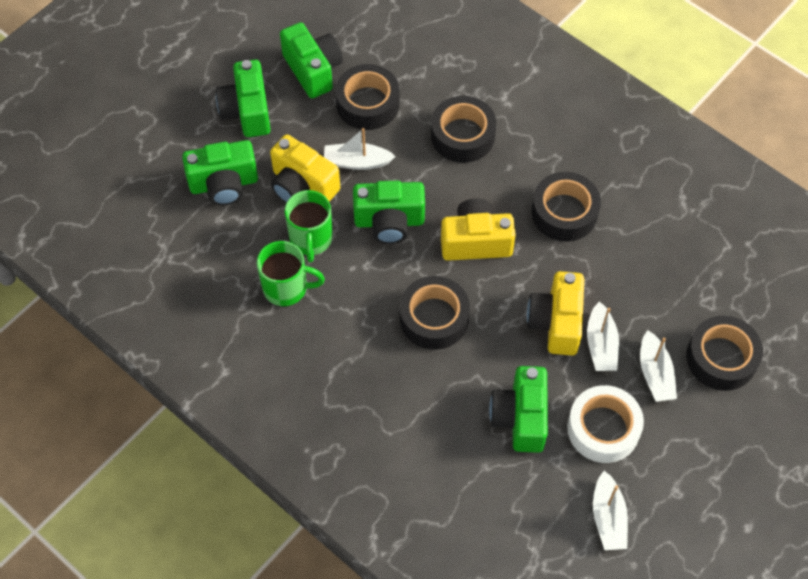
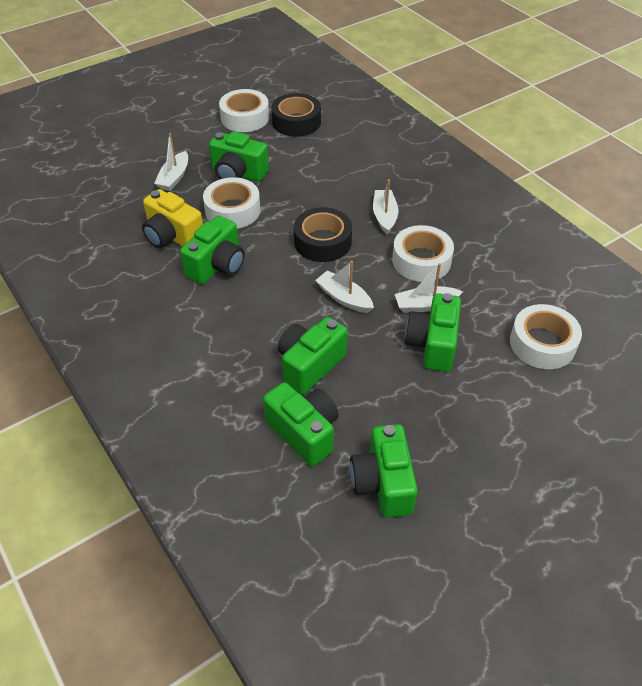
black tape: 5 -> 2
green camera: 5 -> 6
green mug: 2 -> 0
white tape: 1 -> 4
yellow camera: 3 -> 1

